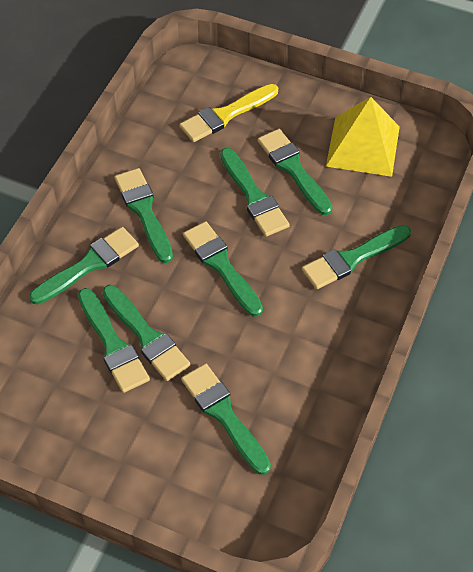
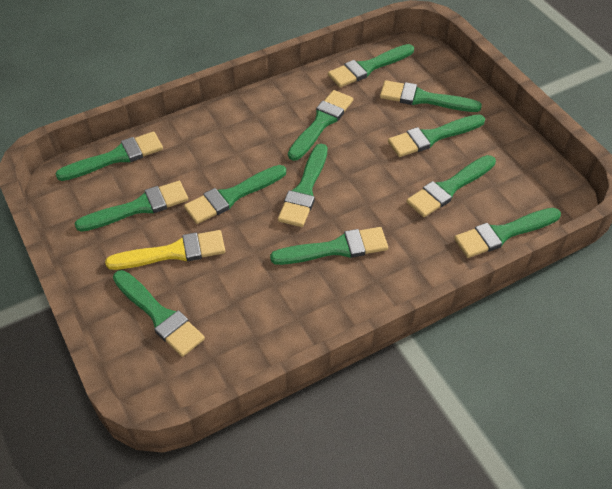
green brush: 9 -> 12
yellow pyramid: 1 -> 0

